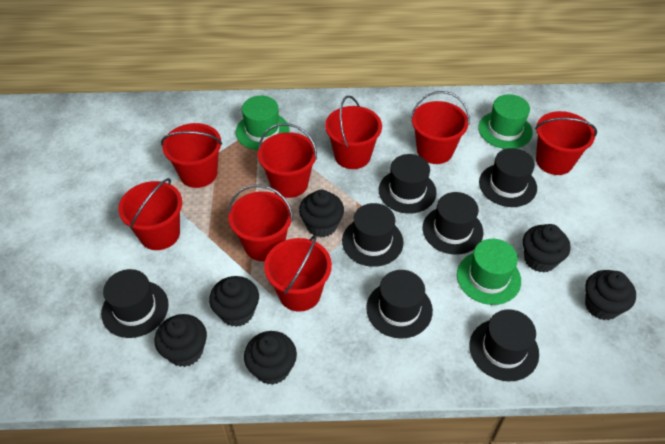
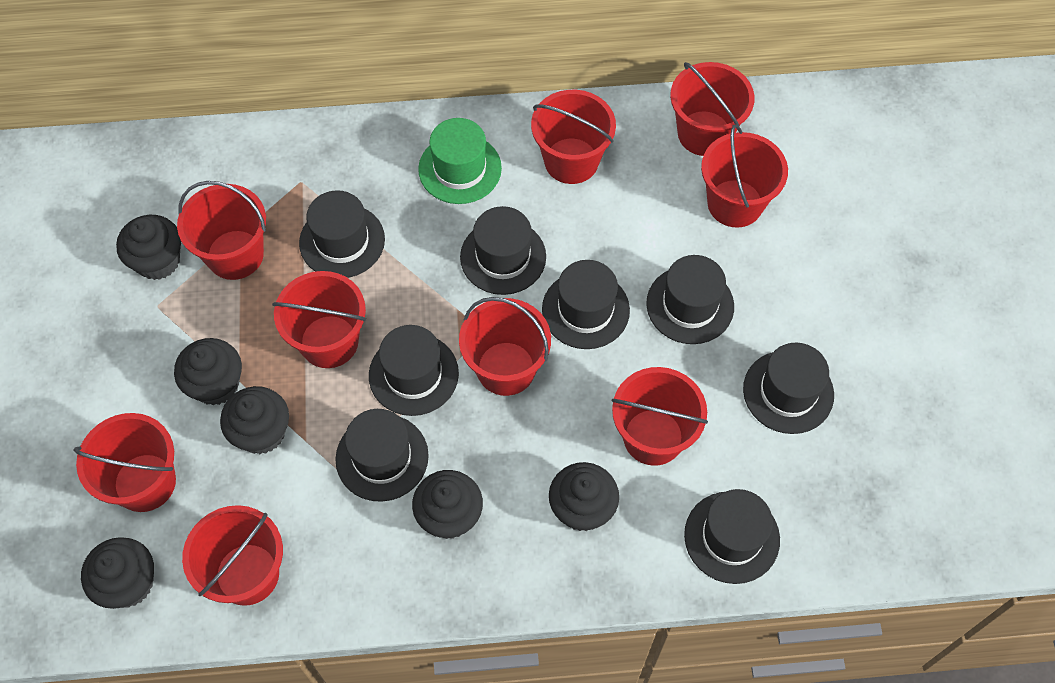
black hat: 7 -> 8
green hat: 3 -> 1
red bucket: 8 -> 9

